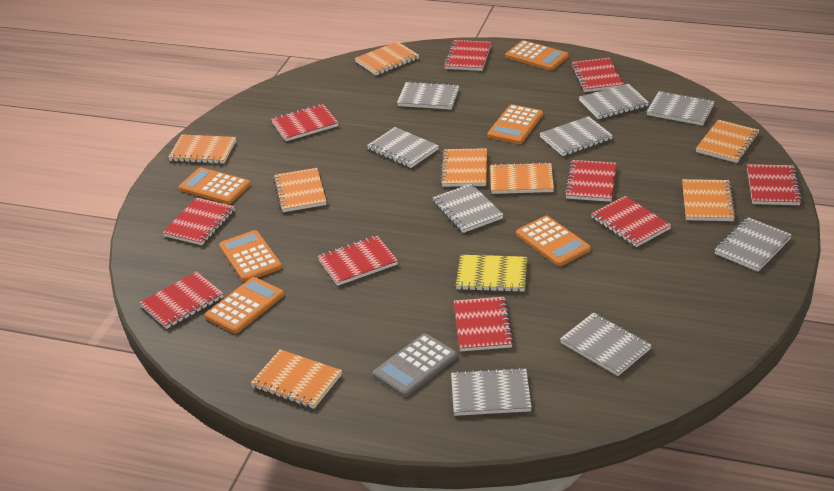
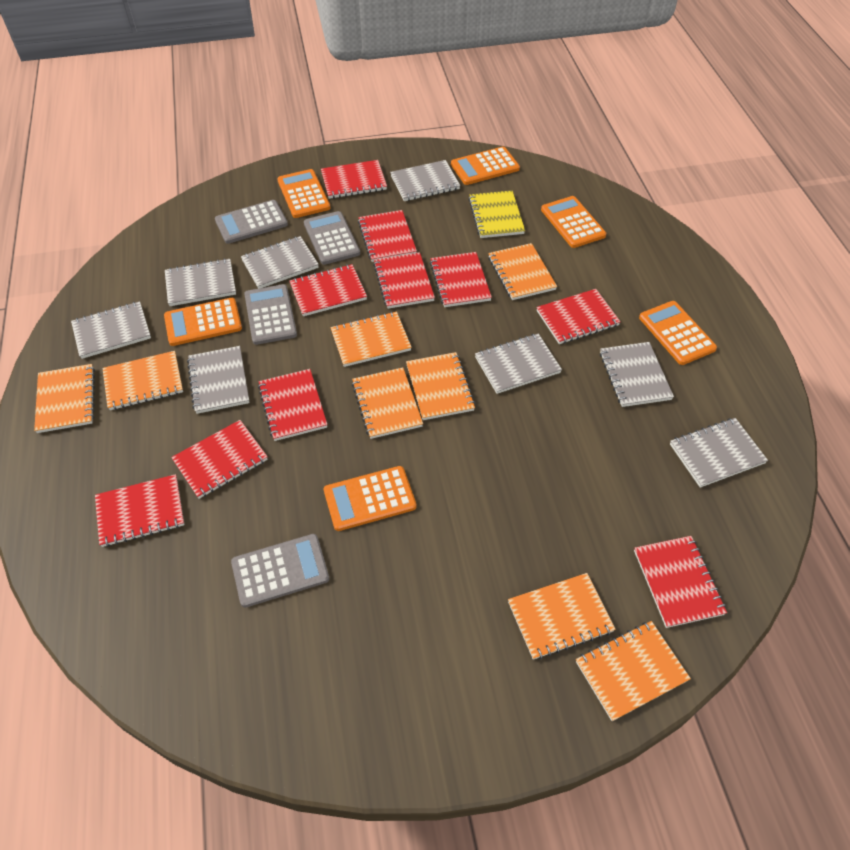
grey calculator: 1 -> 4
grey notebook: 9 -> 8

